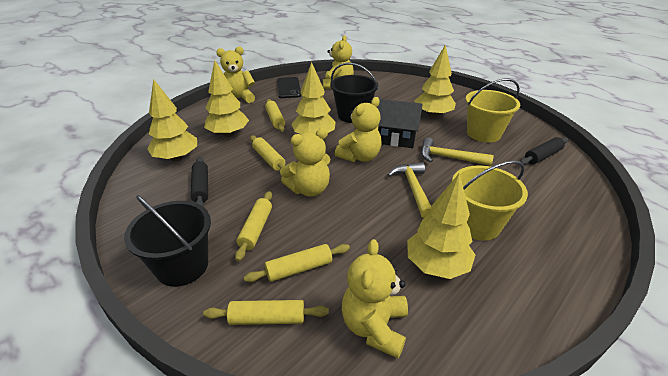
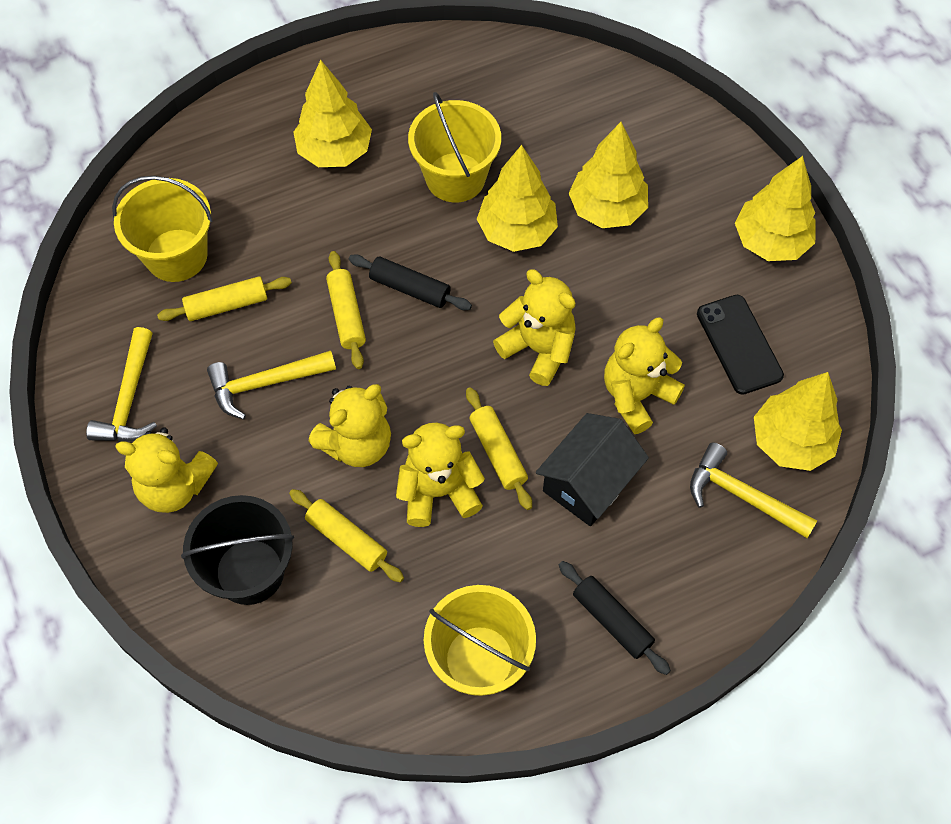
black bucket: 2 -> 1
yellow bucket: 2 -> 3
yellow hammer: 2 -> 3
yellow rolling pin: 5 -> 4

